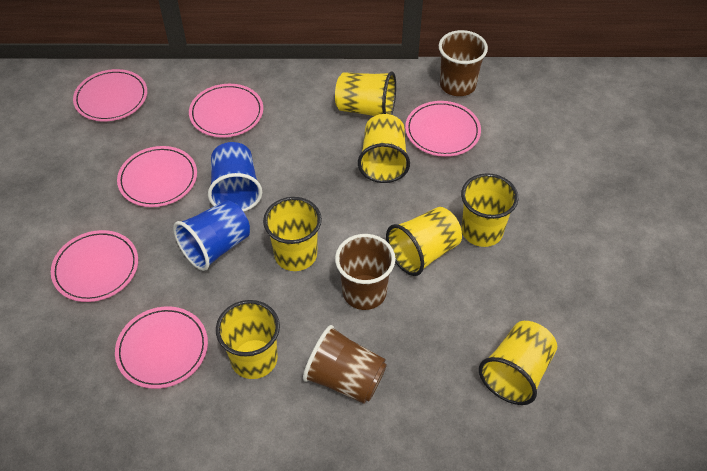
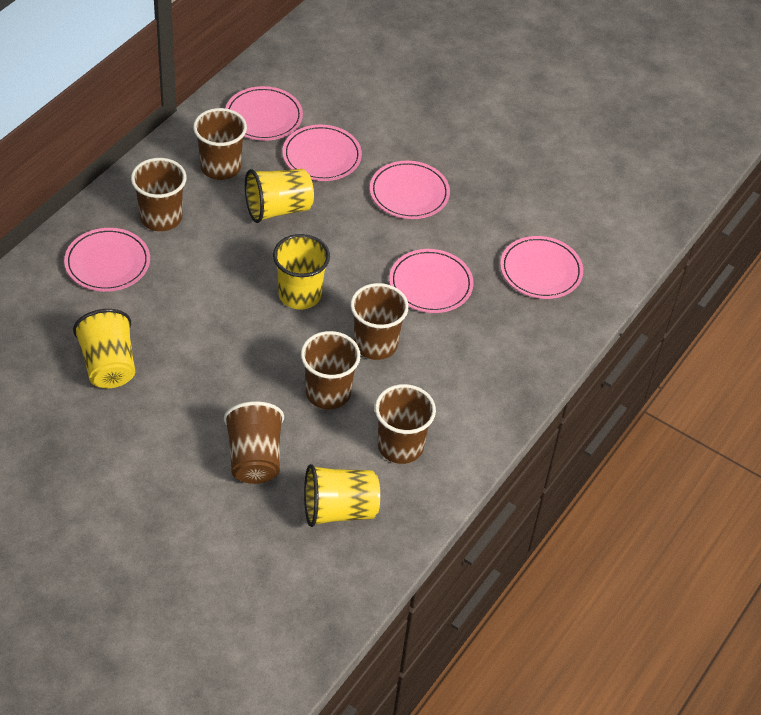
blue cup: 2 -> 0
brown cup: 3 -> 6
yellow cup: 7 -> 4

